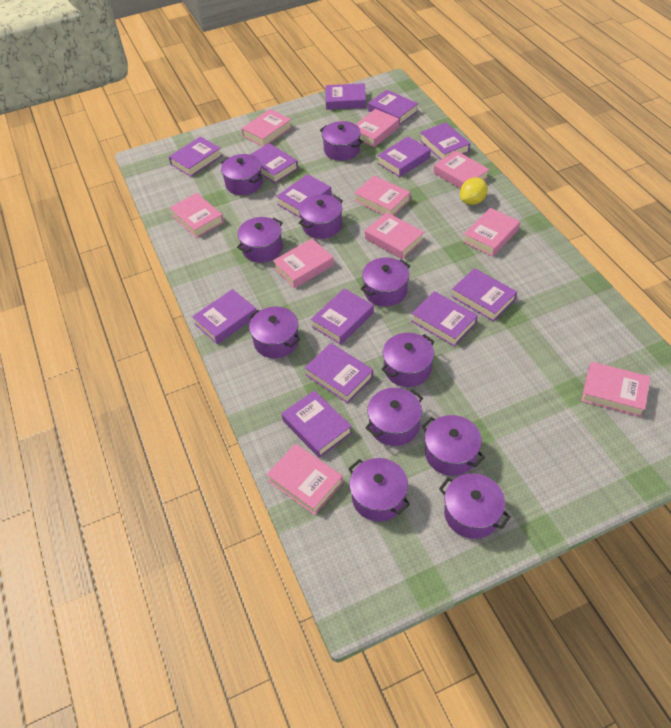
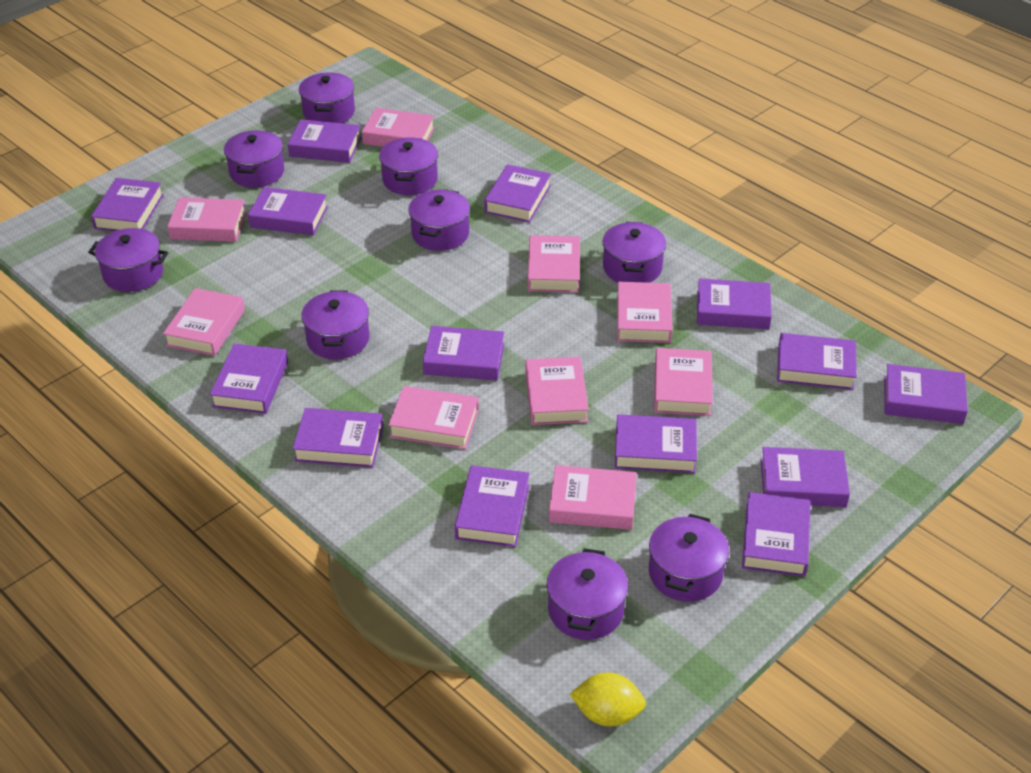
pink book: 10 -> 9
purple book: 13 -> 14
purple pot: 11 -> 9

